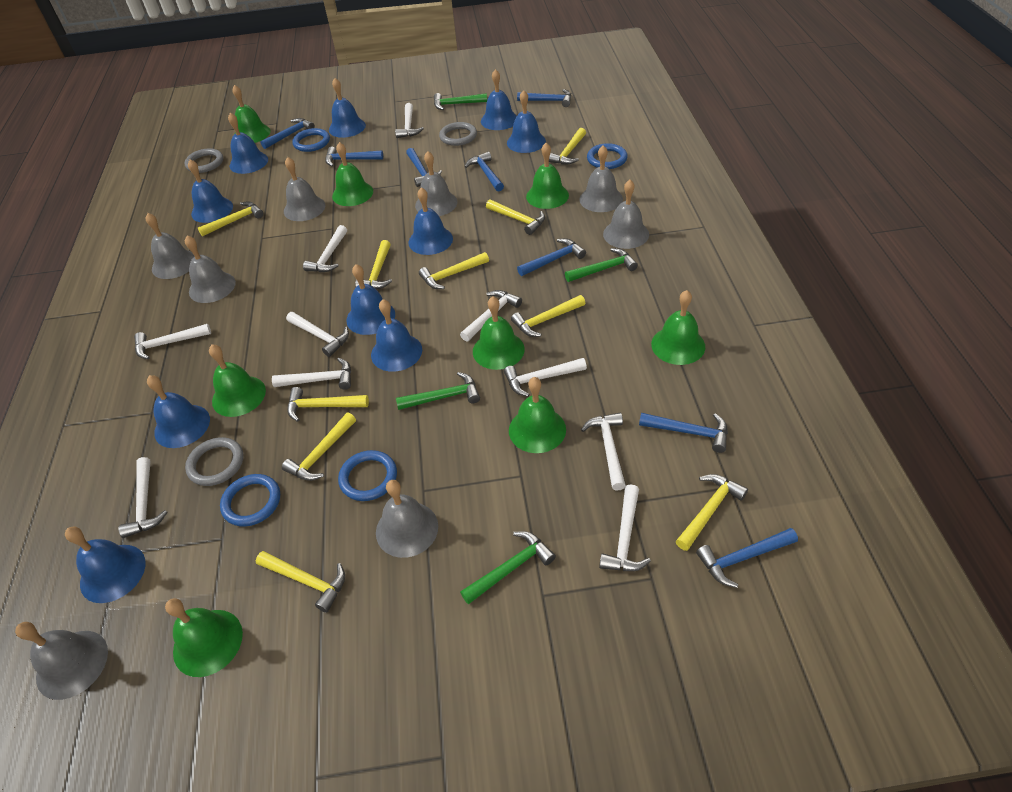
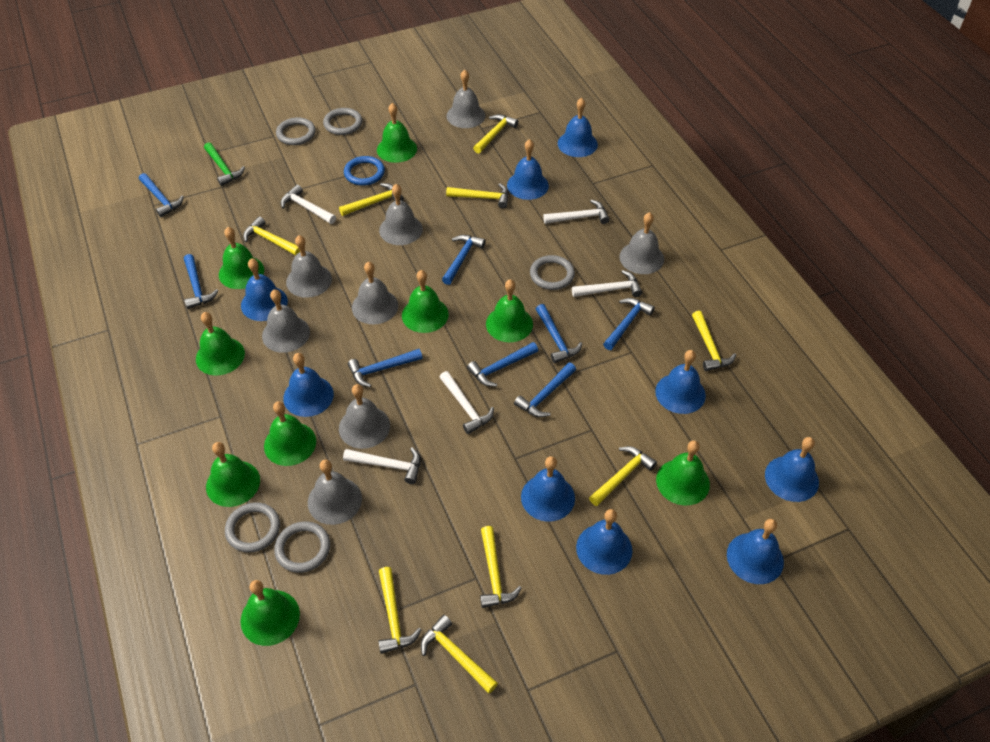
blue bell: 10 -> 9
blue ring: 4 -> 1
green bell: 8 -> 9
green hammer: 4 -> 1
grey ring: 3 -> 5
white hammer: 10 -> 5
yellow hammer: 10 -> 9

